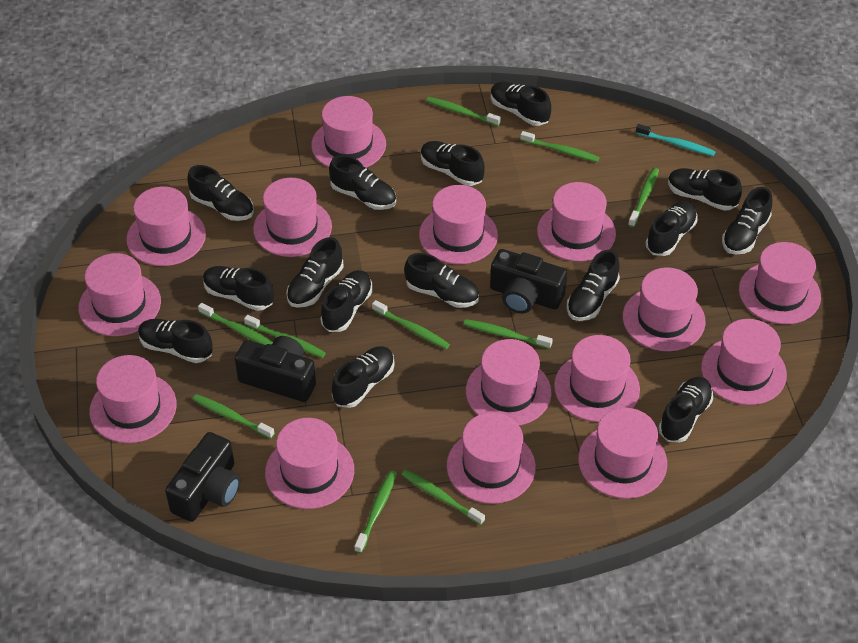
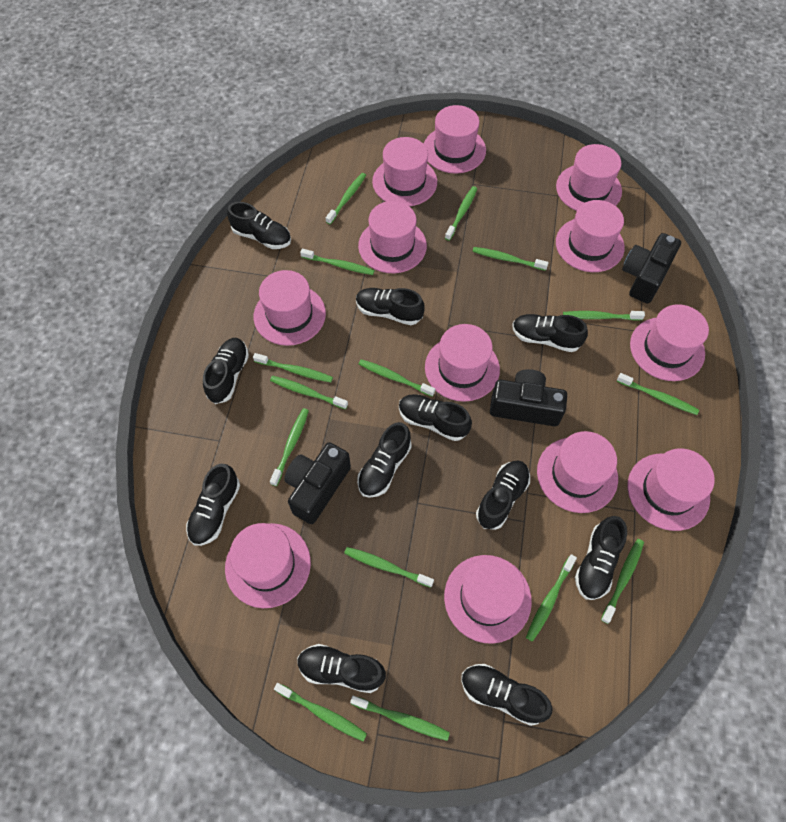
black shoe: 15 -> 11
green toothbrush: 10 -> 15
pink hat: 15 -> 12
turquoise toothbrush: 1 -> 0

